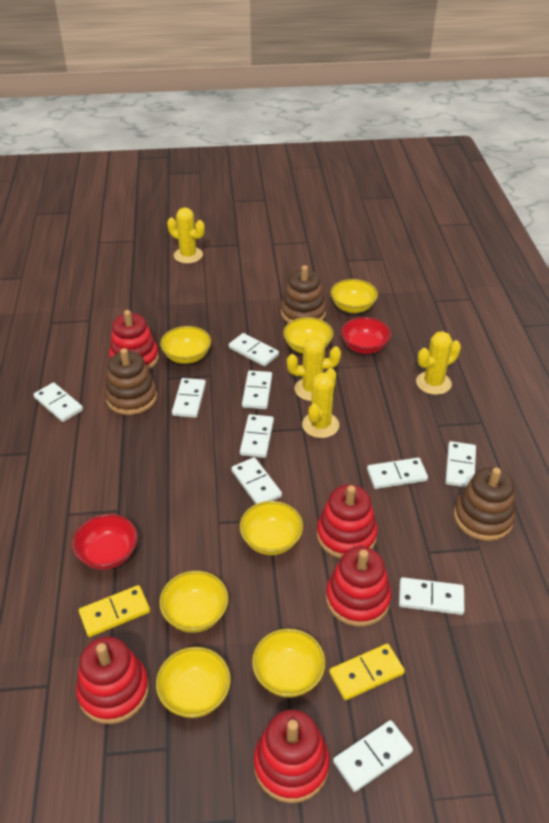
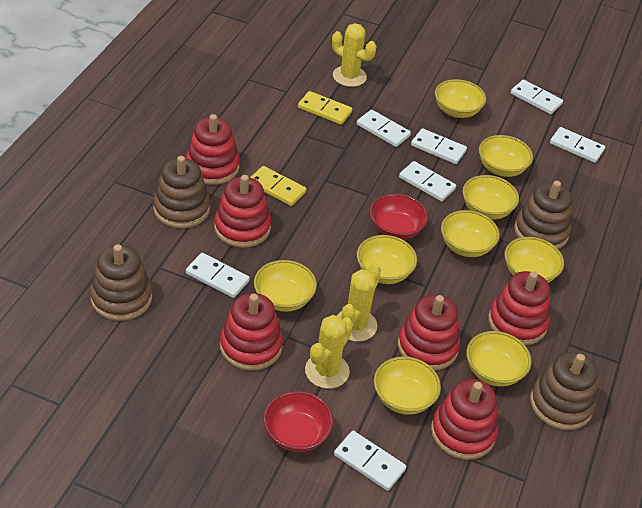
brown stacking toy: 3 -> 4
red stacking toy: 5 -> 6
white domino: 10 -> 7
yellow bowl: 7 -> 9
yellow cactus: 4 -> 3

